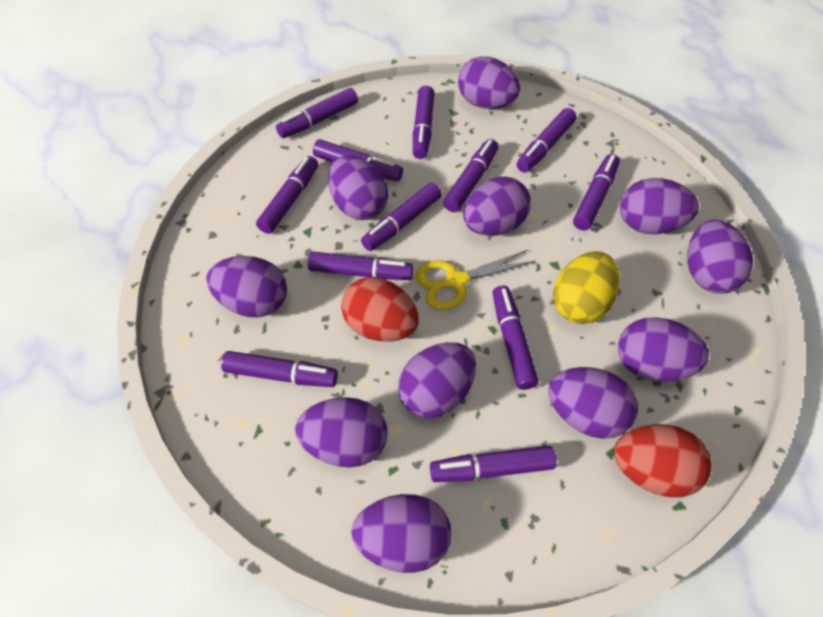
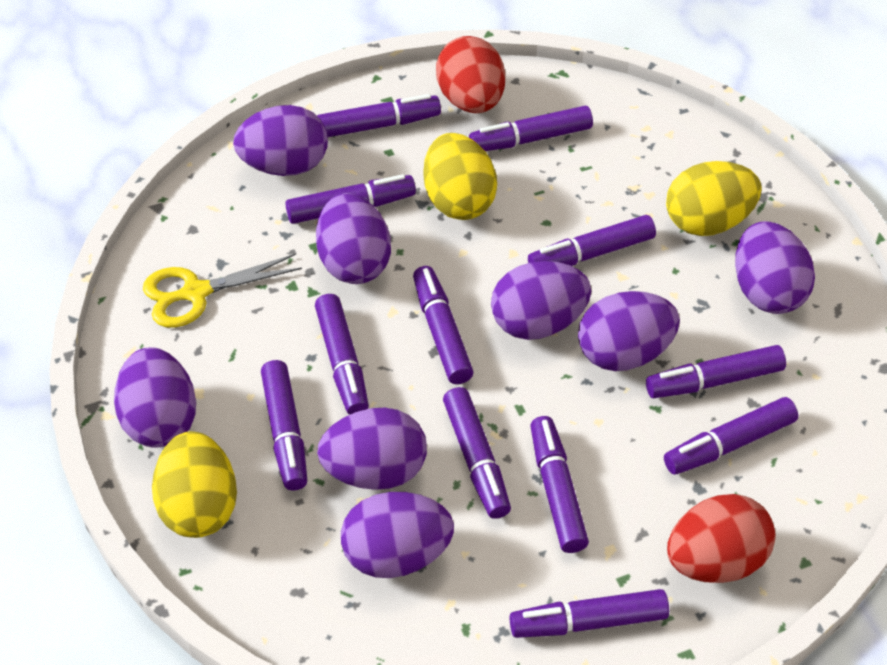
purple egg: 11 -> 8
yellow egg: 1 -> 3

